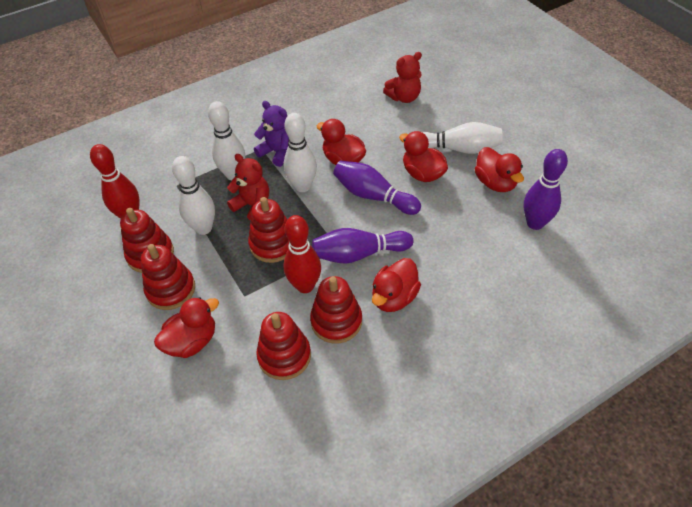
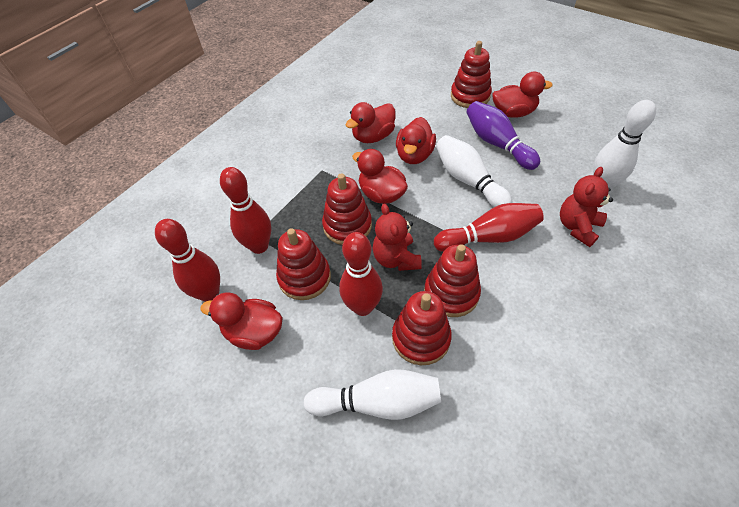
purple bowling pin: 3 -> 1
purple teddy bear: 1 -> 0
red bowling pin: 2 -> 4
white bowling pin: 4 -> 3

